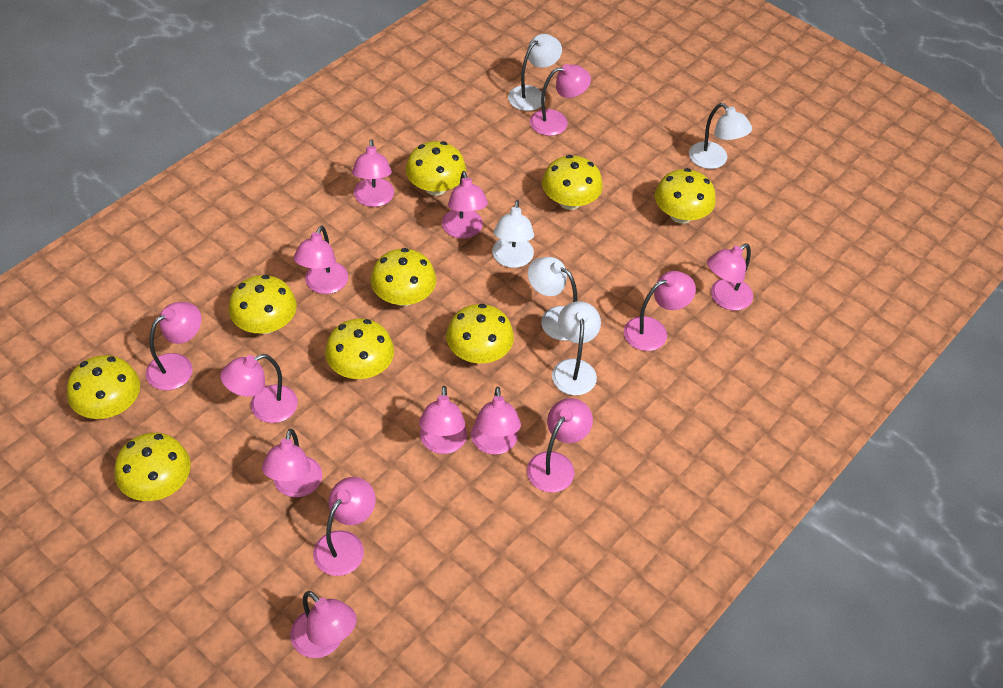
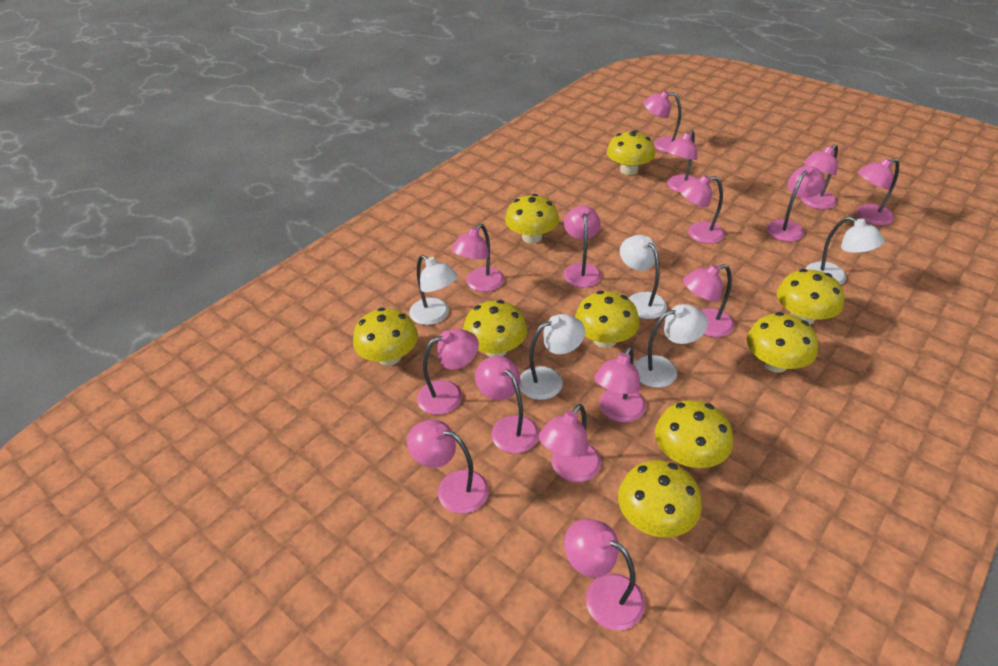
pink lamp: 14 -> 15

